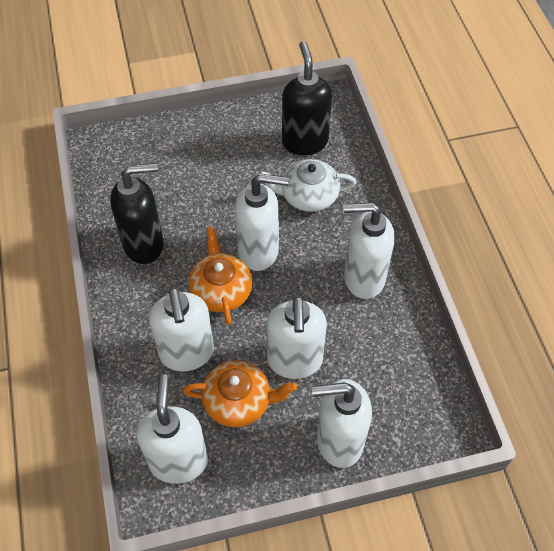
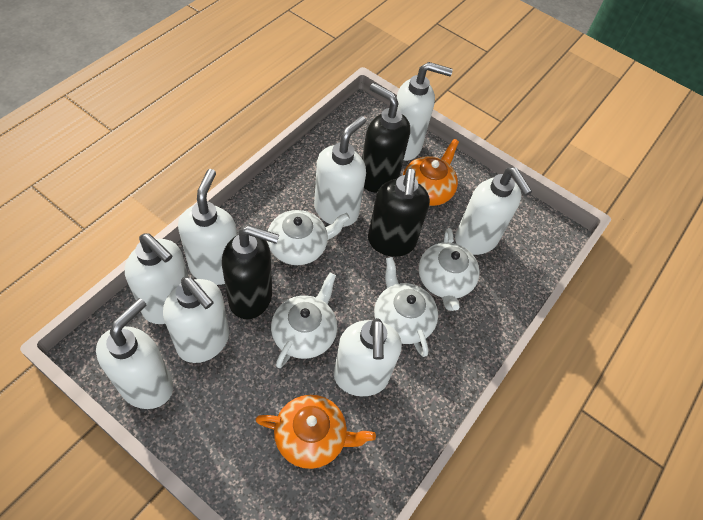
black soap dispenser: 2 -> 3
white soap dispenser: 6 -> 8
white teapot: 1 -> 4

